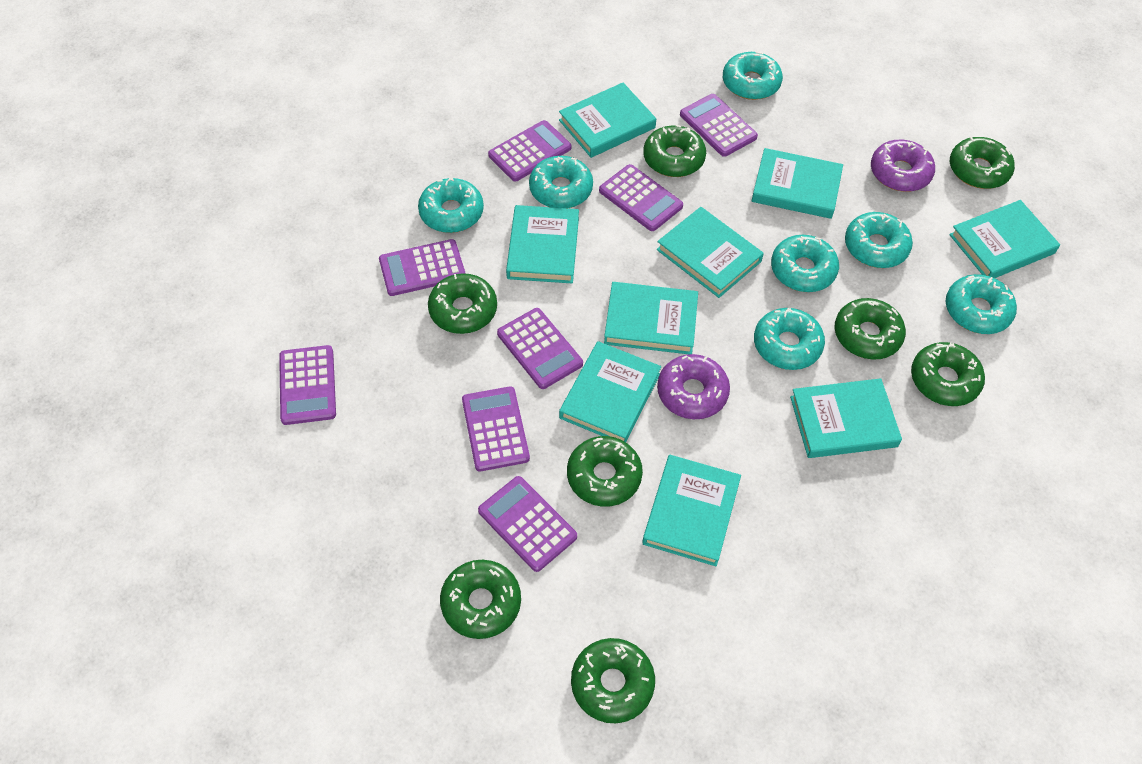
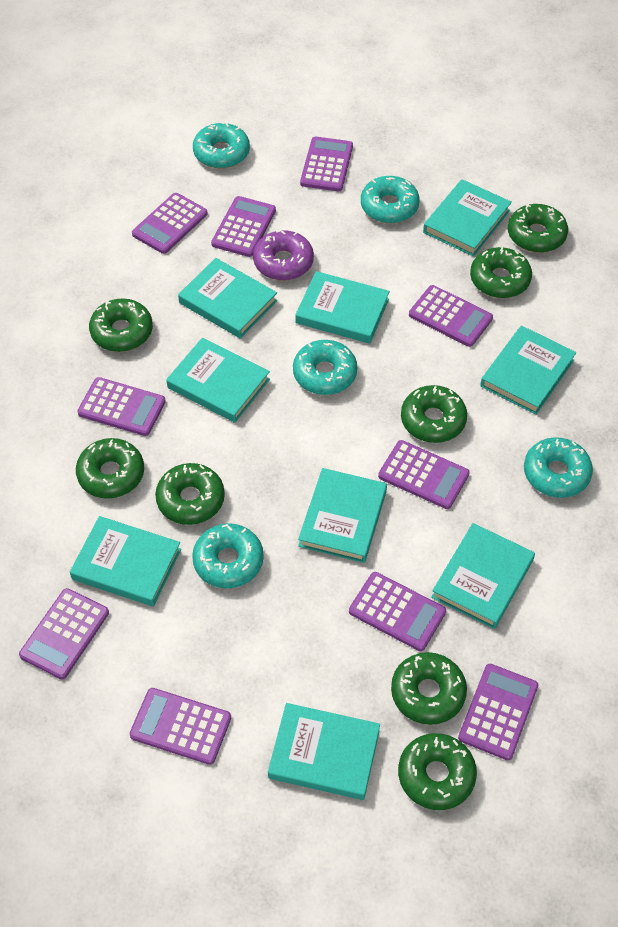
purple calculator: 8 -> 10
purple donut: 2 -> 1
turquoise donut: 7 -> 5

